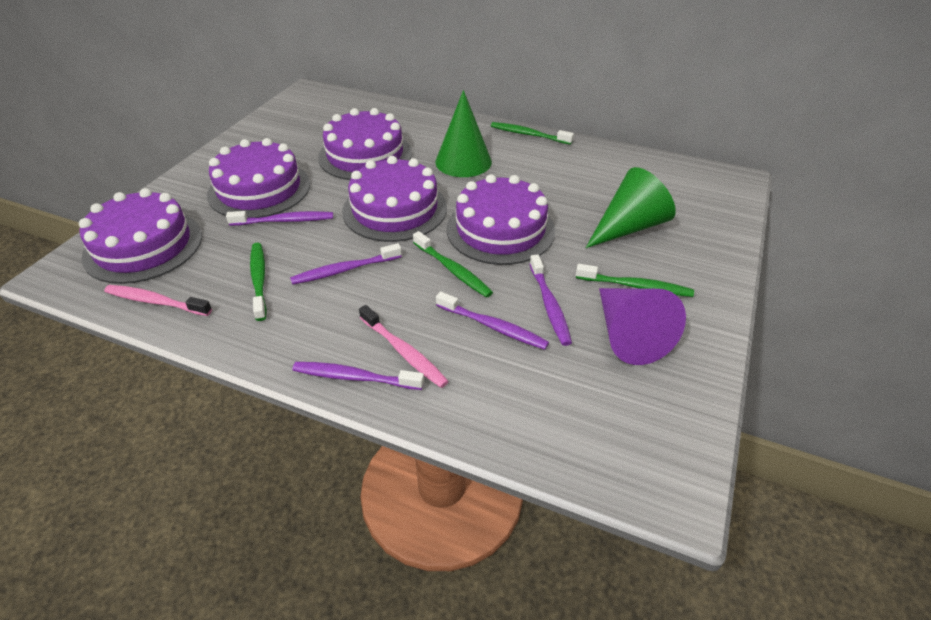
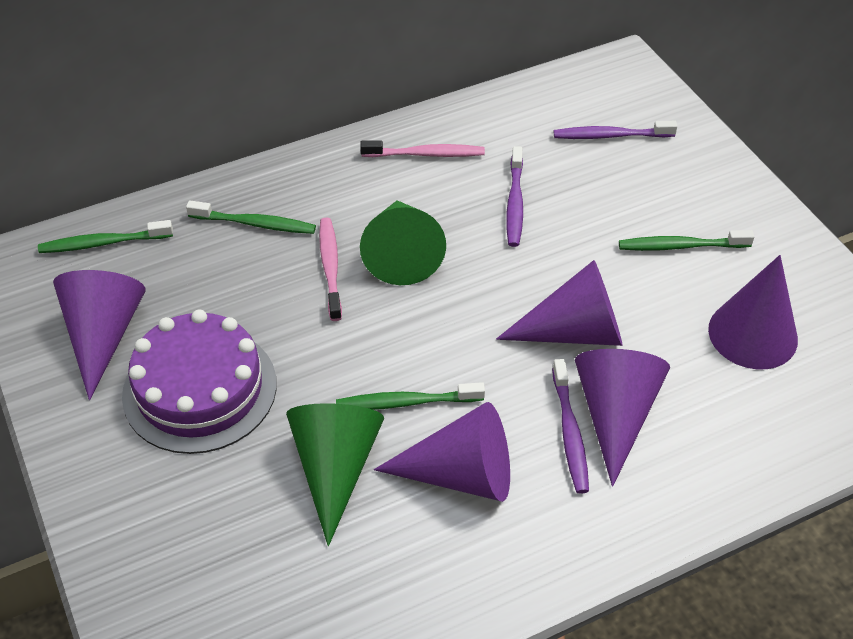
purple cake: 5 -> 1
purple cone: 1 -> 5
purple toothbrush: 5 -> 3

